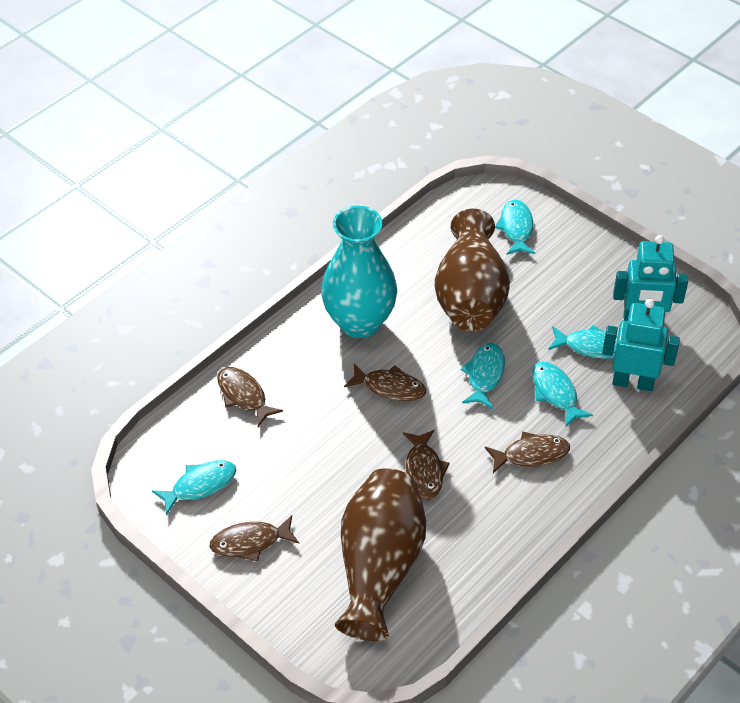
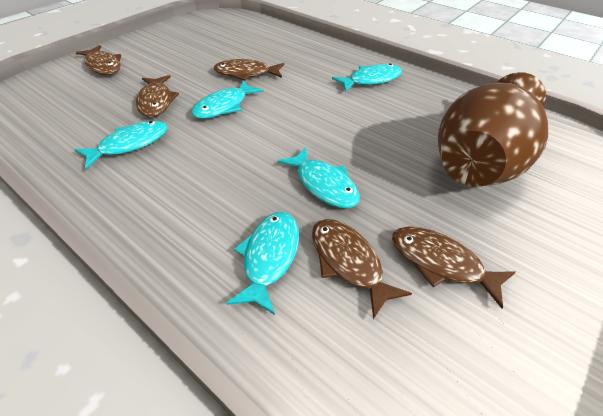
brown vase: 2 -> 1
turquoise robot: 2 -> 0
turquoise vase: 1 -> 0

